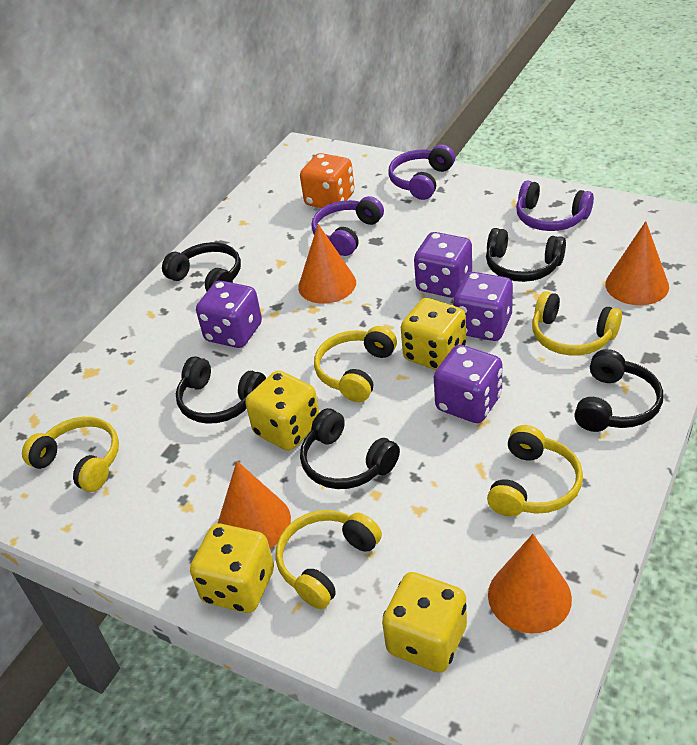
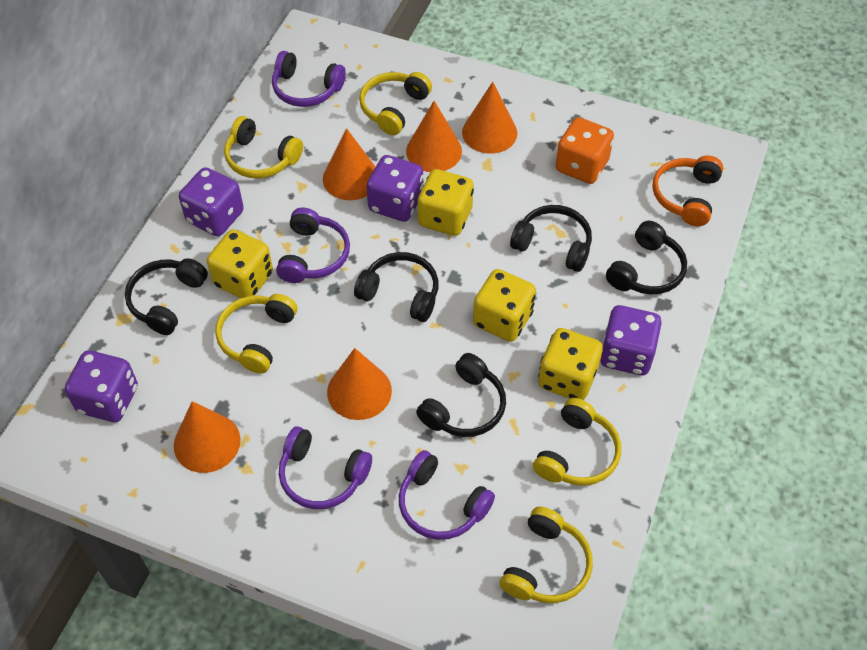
orange cone: 4 -> 5
orange headphones: 0 -> 1
purple headphones: 3 -> 4

